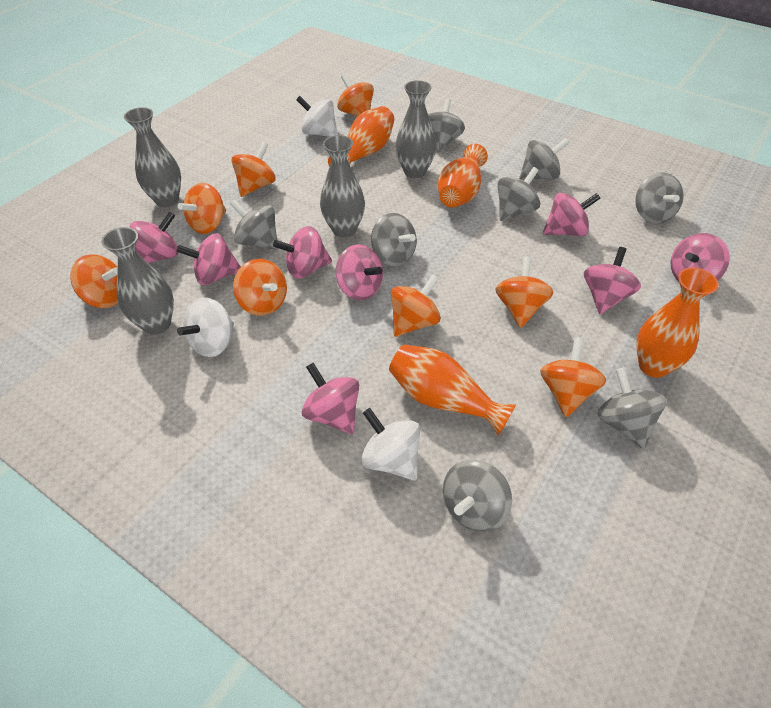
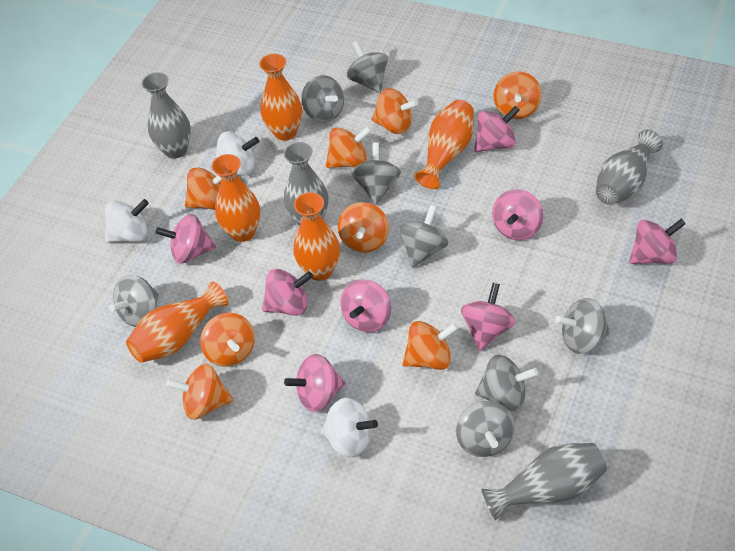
orange vase: 4 -> 5

